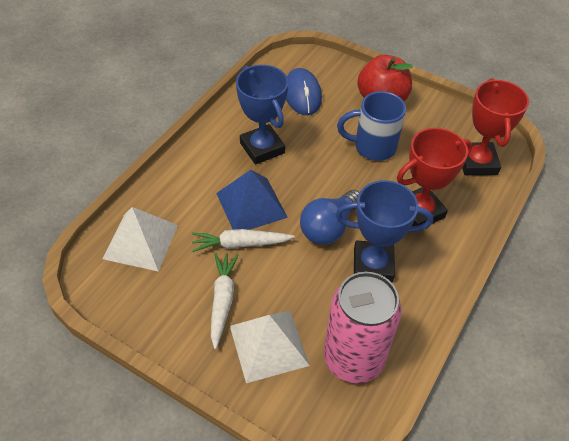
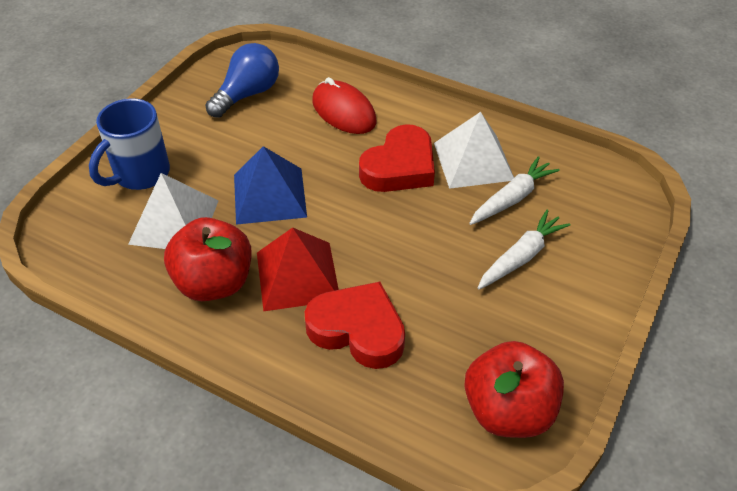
blue mouse: 1 -> 0
blue trophy: 2 -> 0
pink can: 1 -> 0
red apple: 1 -> 2
red heart: 0 -> 2
red mouse: 0 -> 1
red pyramid: 0 -> 1
red trophy: 2 -> 0

